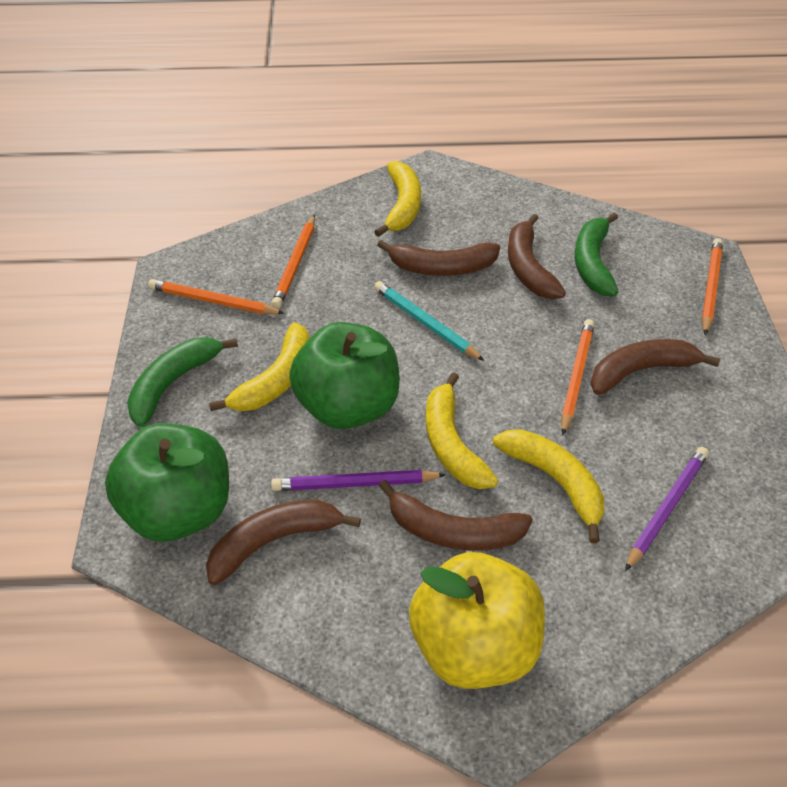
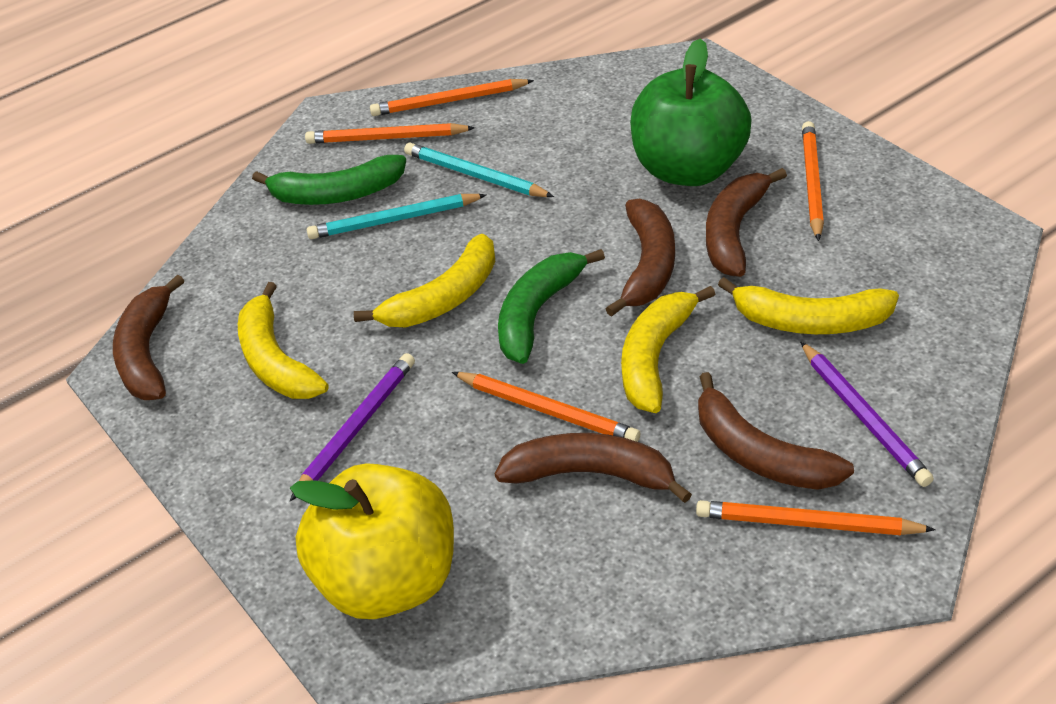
green apple: 2 -> 1
orange pencil: 4 -> 5
turquoise pencil: 1 -> 2

